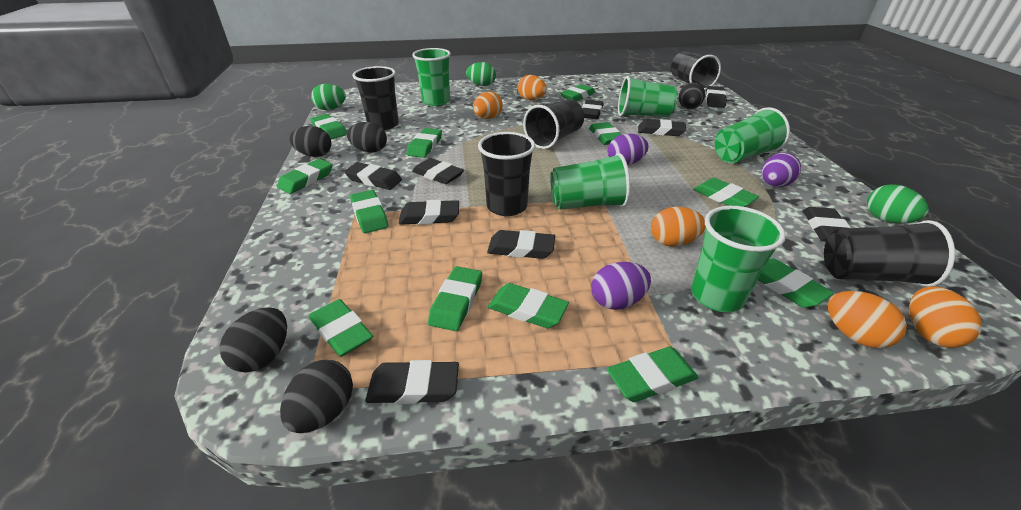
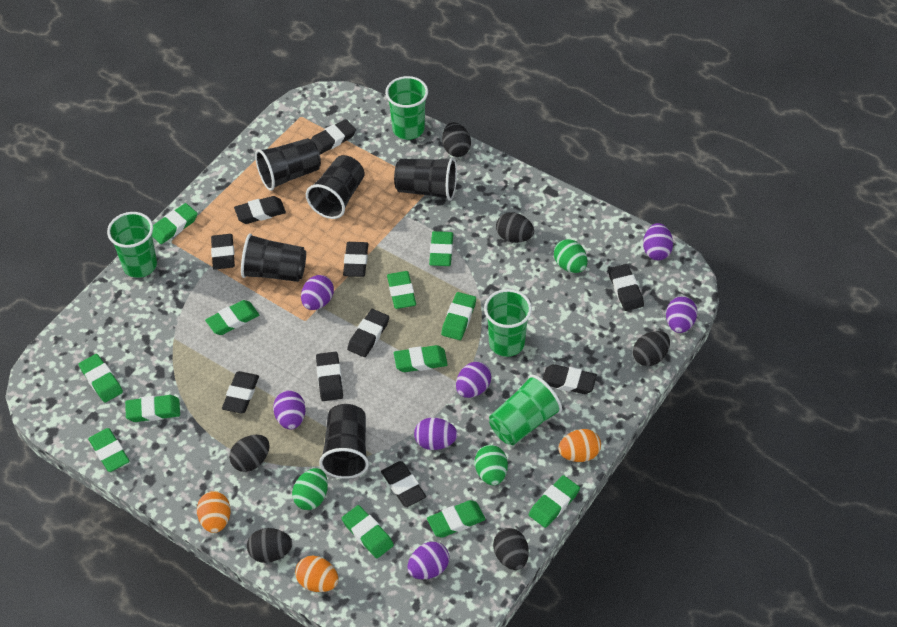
black egg: 5 -> 6
black eraser: 9 -> 10
green cup: 5 -> 4
orange egg: 5 -> 3
purple egg: 3 -> 7

